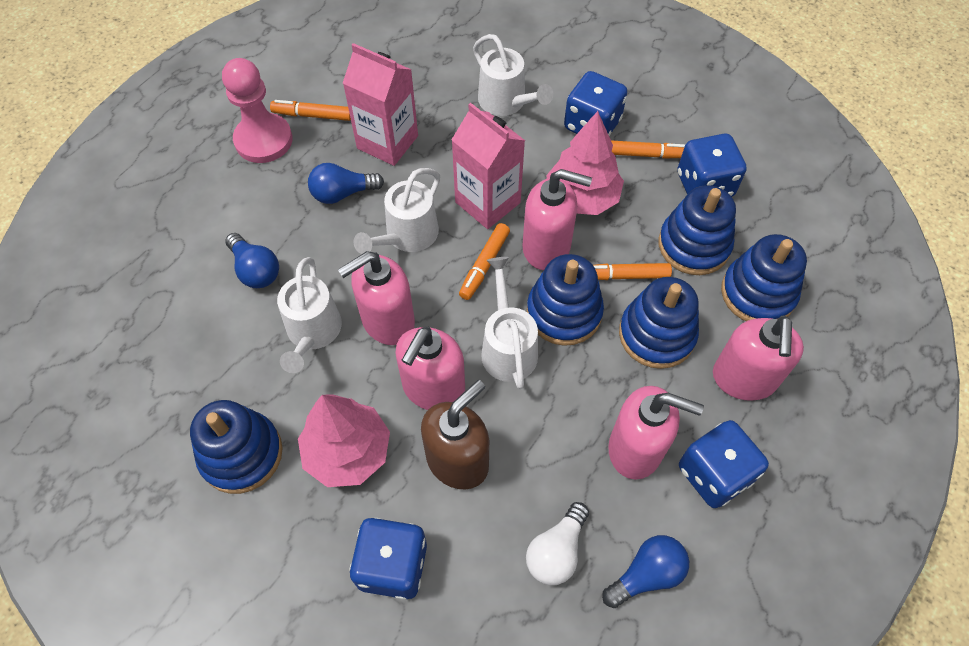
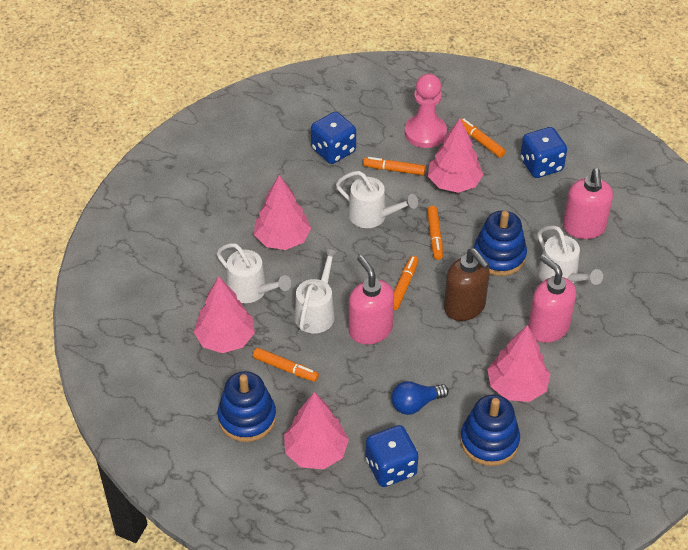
blue dice: 4 -> 3
blue light bulb: 3 -> 1
blue stacking toy: 5 -> 3
orange marker: 4 -> 5
pink carton: 2 -> 0
pink soap dispenser: 5 -> 3
pink tree: 2 -> 5
white light bulb: 1 -> 0

